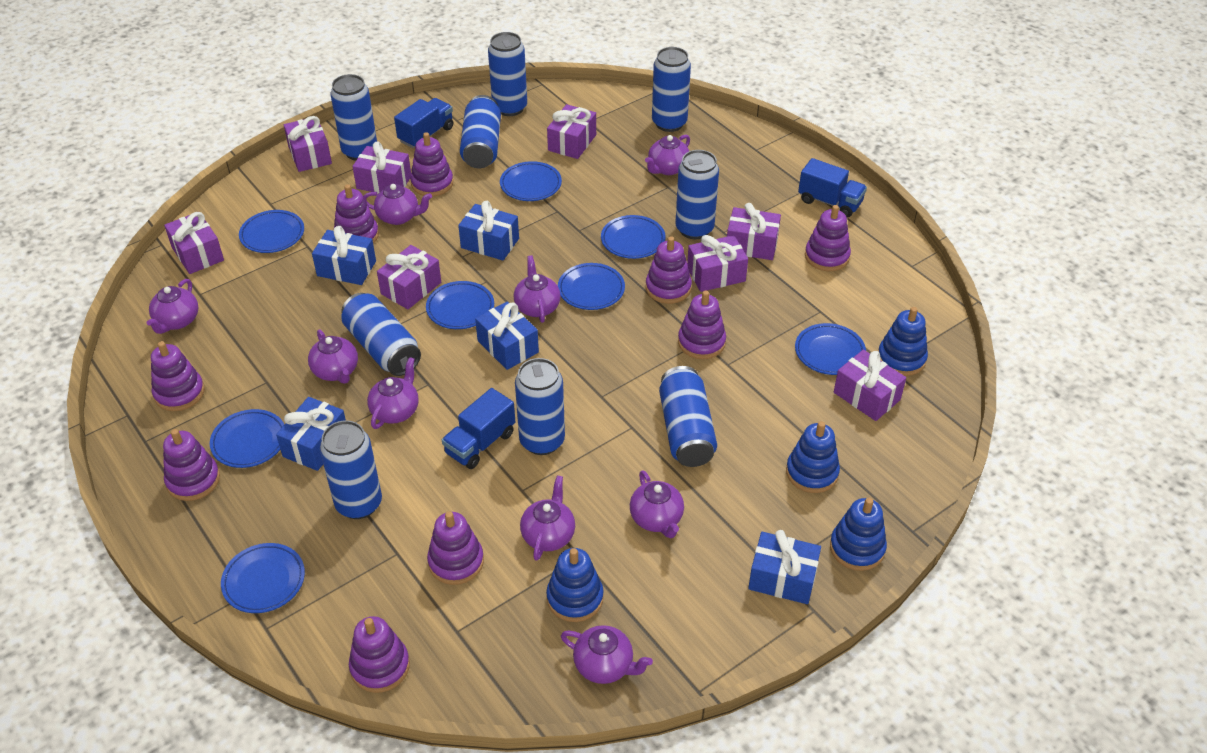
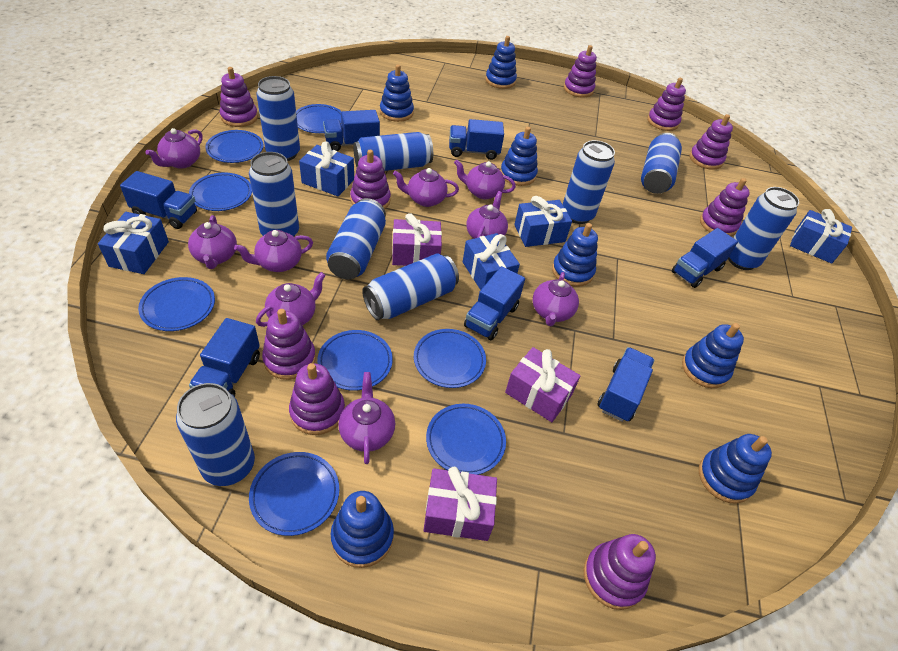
blue stacking toy: 4 -> 7
blue truck: 3 -> 7
purple gift: 8 -> 3

